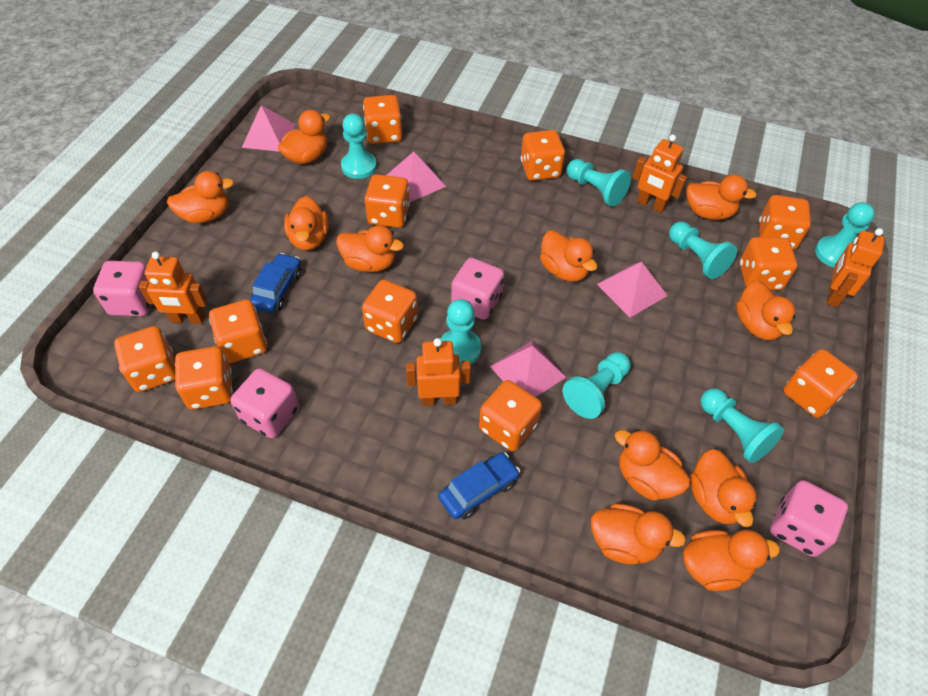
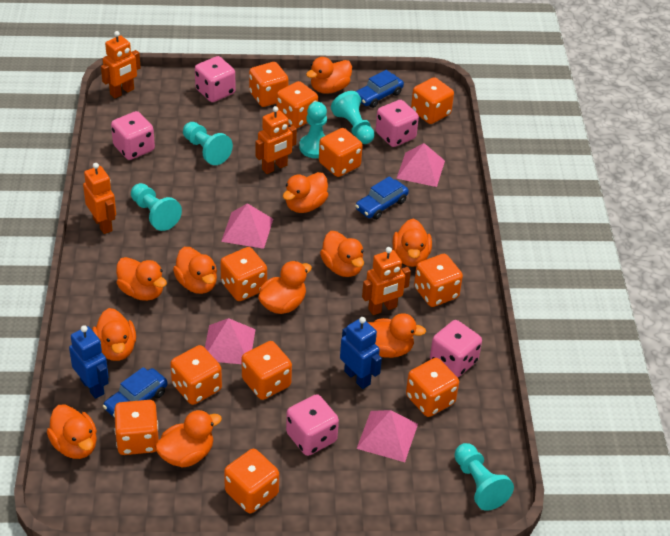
blue car: 2 -> 3
blue robot: 0 -> 2
pink dice: 4 -> 5
turquoise pawn: 7 -> 5

